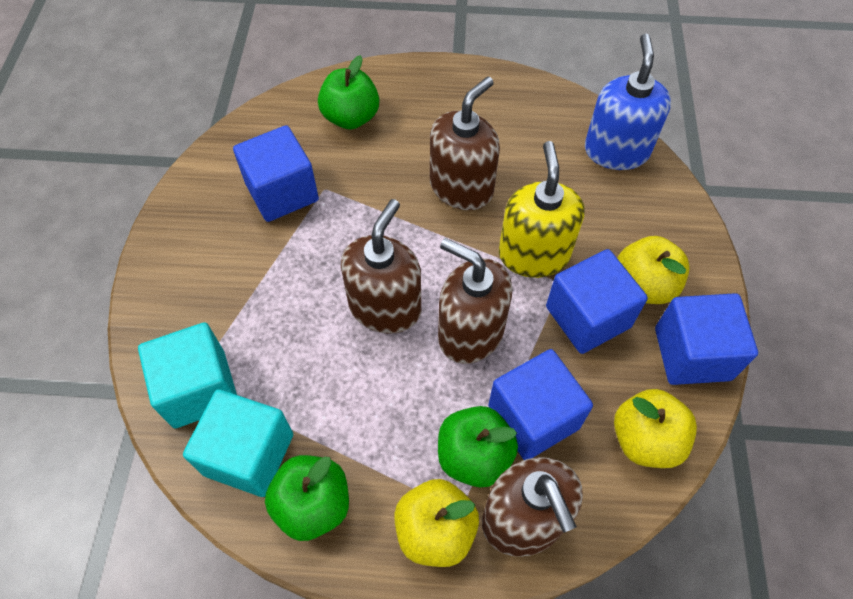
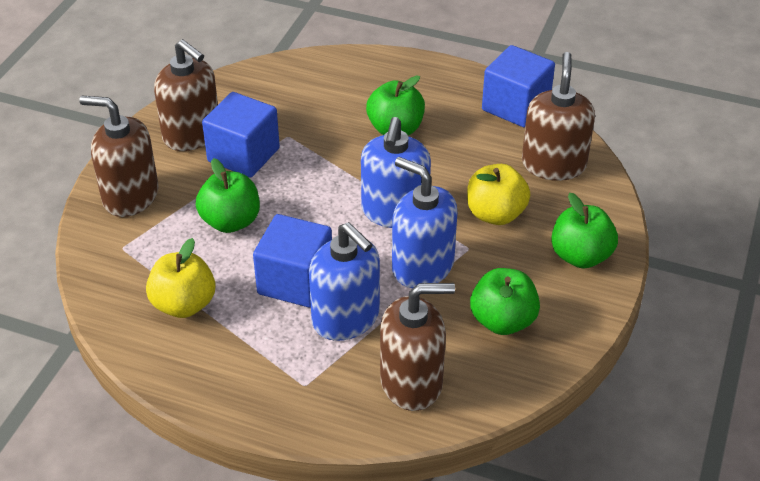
blue cube: 4 -> 3
blue soap dispenser: 1 -> 3
green apple: 3 -> 4
turquoise cube: 2 -> 0
yellow apple: 3 -> 2
yellow soap dispenser: 1 -> 0

